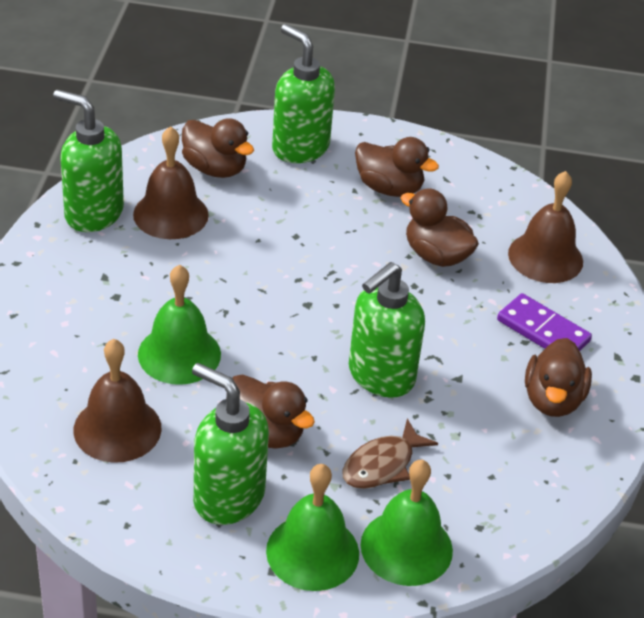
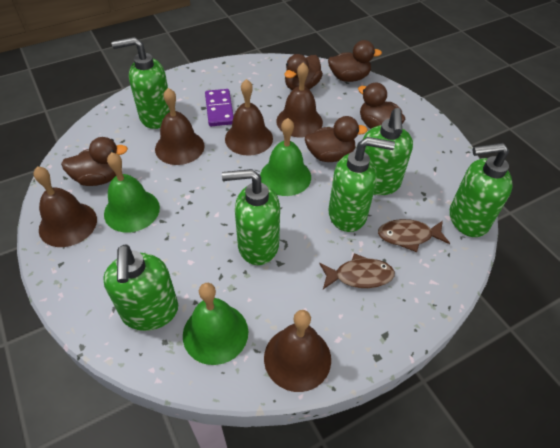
brown bell: 3 -> 5
brown fish: 1 -> 2
green soap dispenser: 4 -> 6

